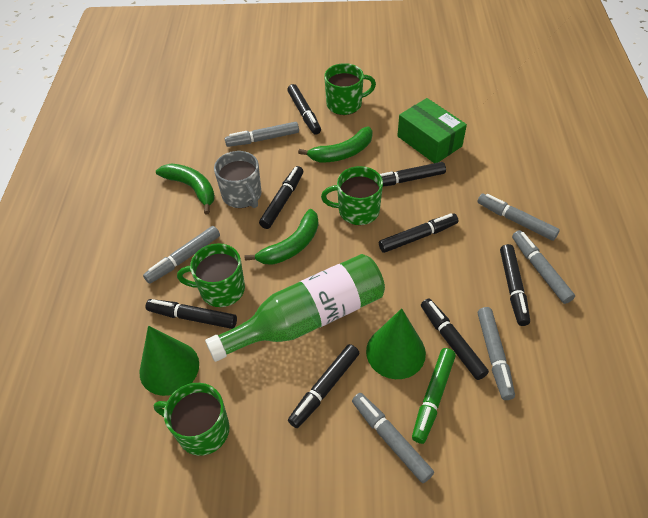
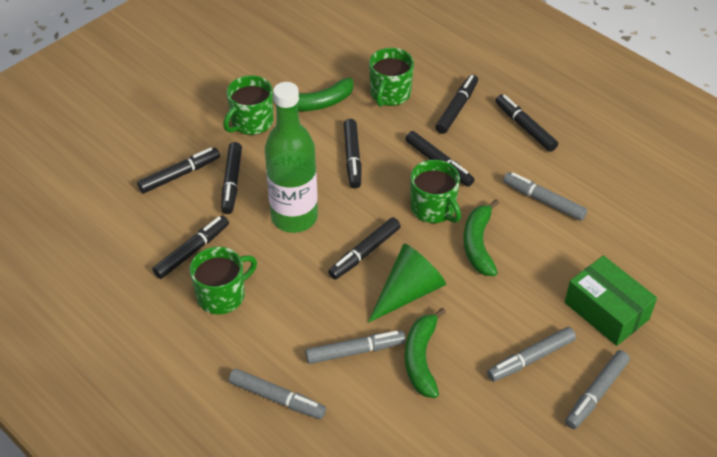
green cone: 2 -> 1
green marker: 1 -> 0
grey marker: 6 -> 5
grey mug: 1 -> 0

